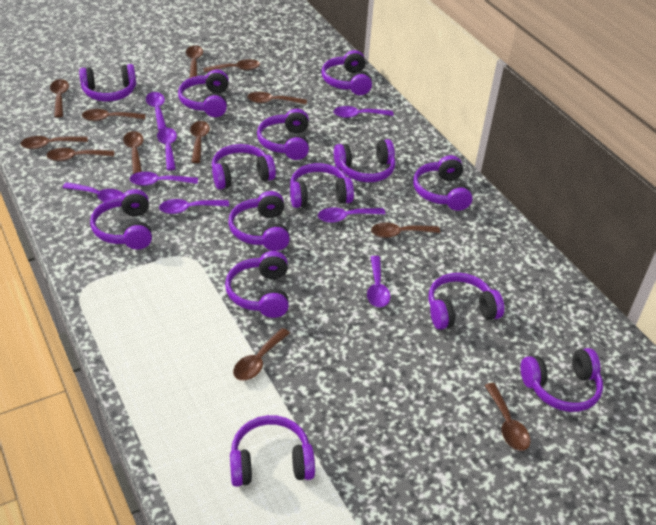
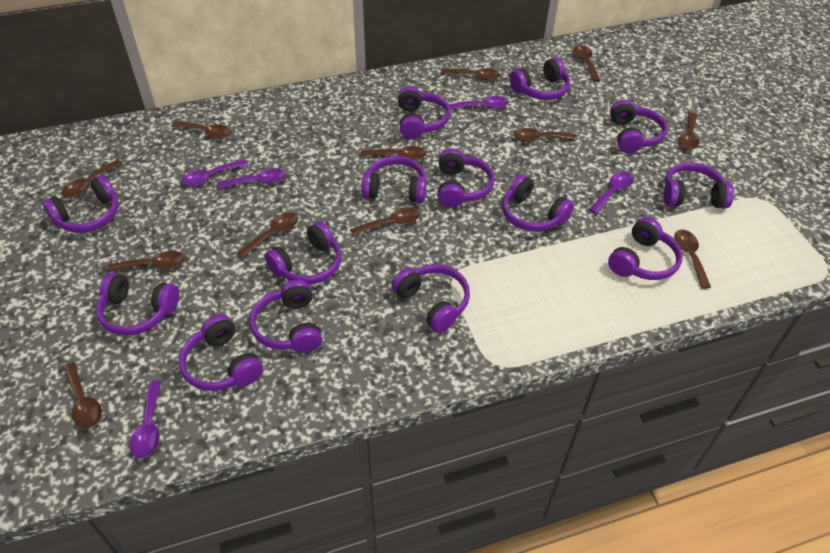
purple spoon: 8 -> 5

